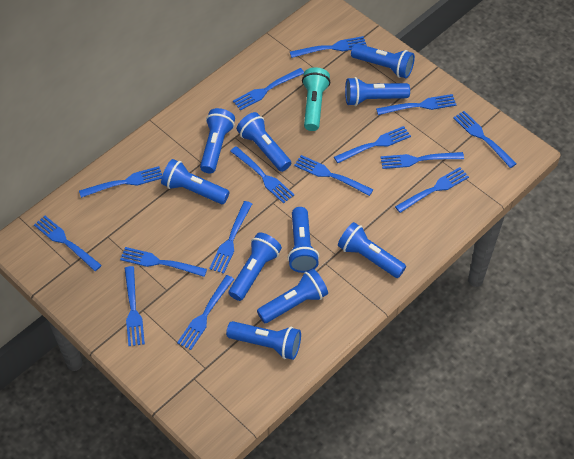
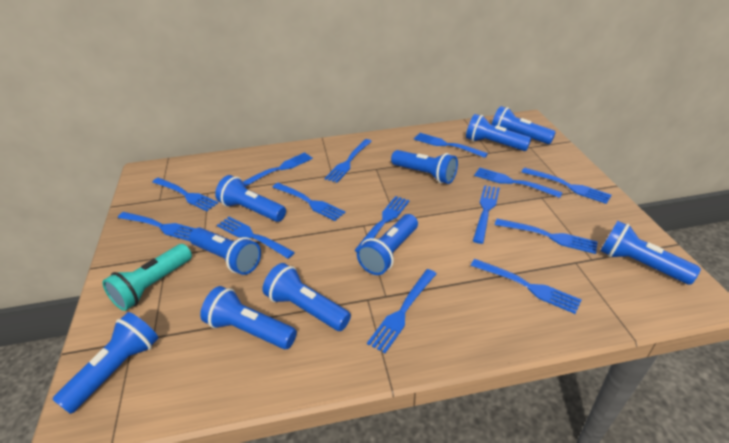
blue fork: 15 -> 14

